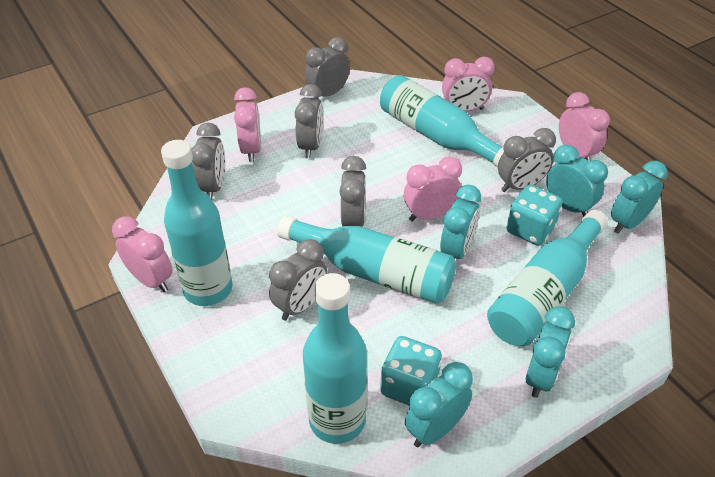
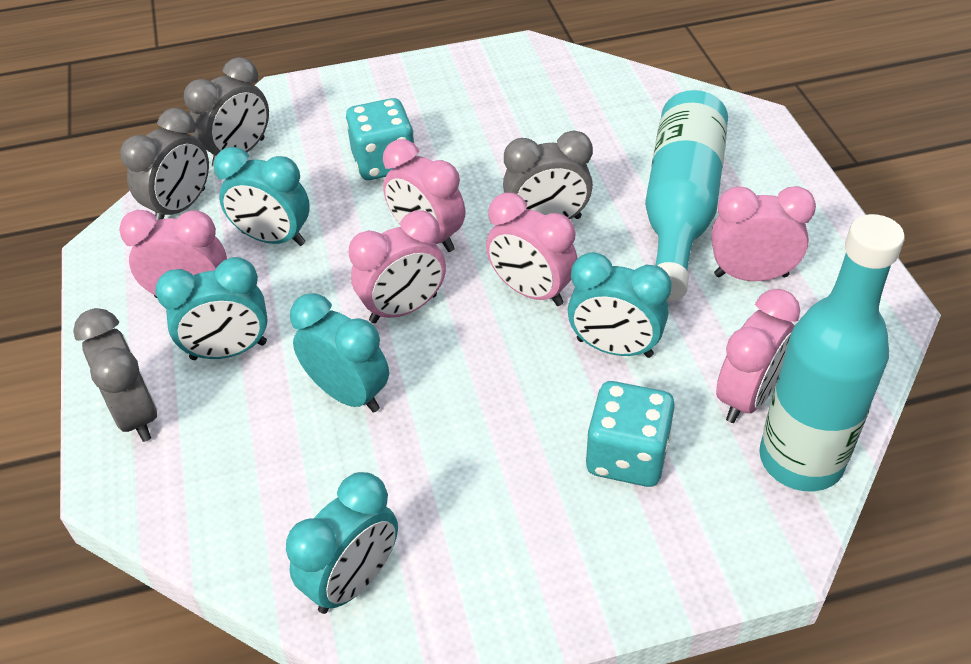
grey clock: 6 -> 4
pink clock: 5 -> 6
turquoise bottle: 5 -> 2

